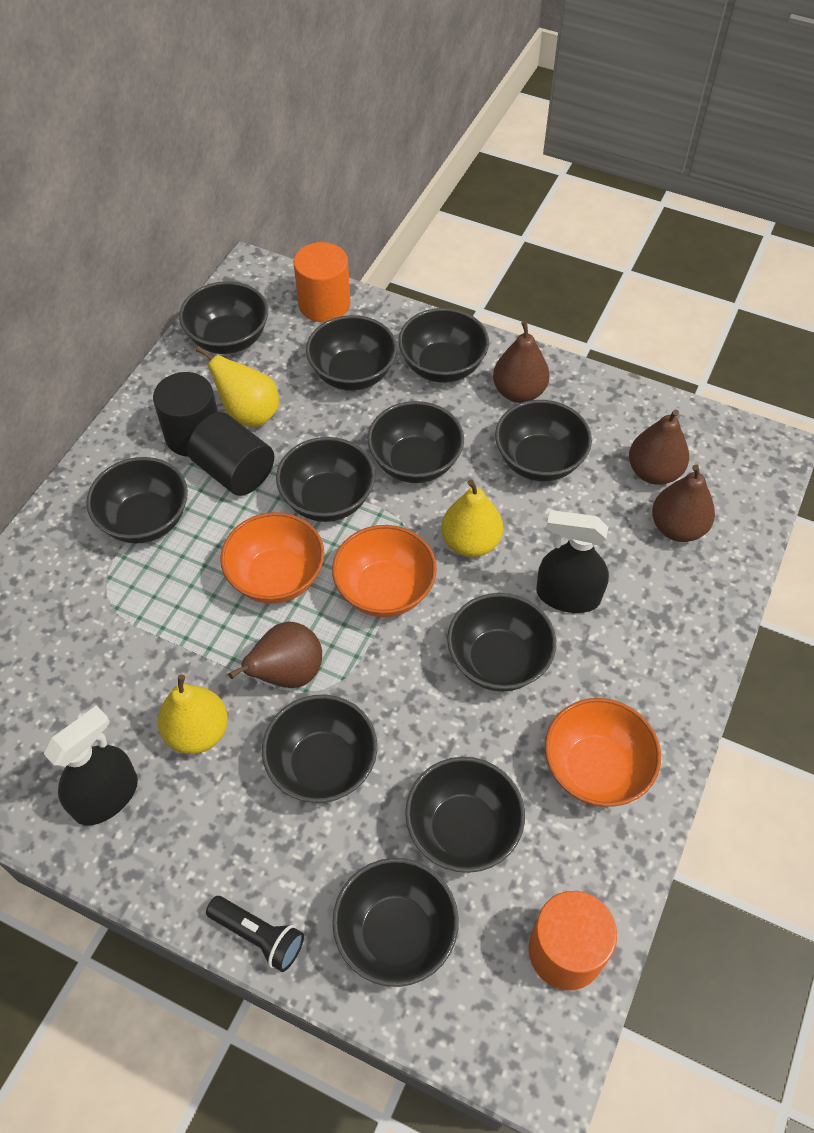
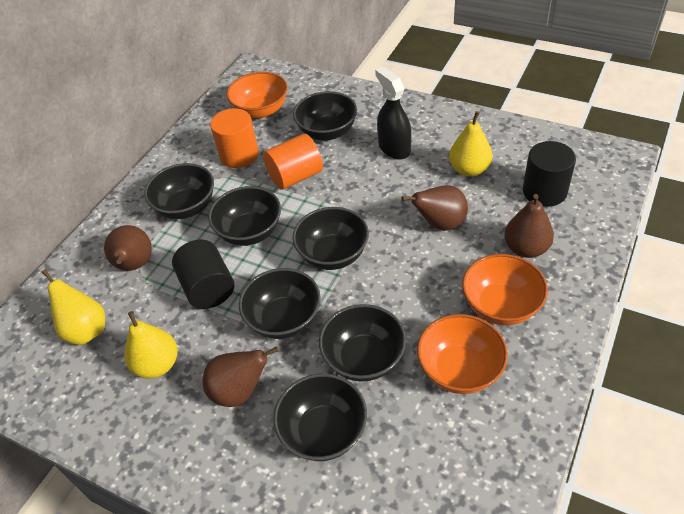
black bowl: 11 -> 7
black flashlight: 1 -> 0
black spray bottle: 2 -> 1

